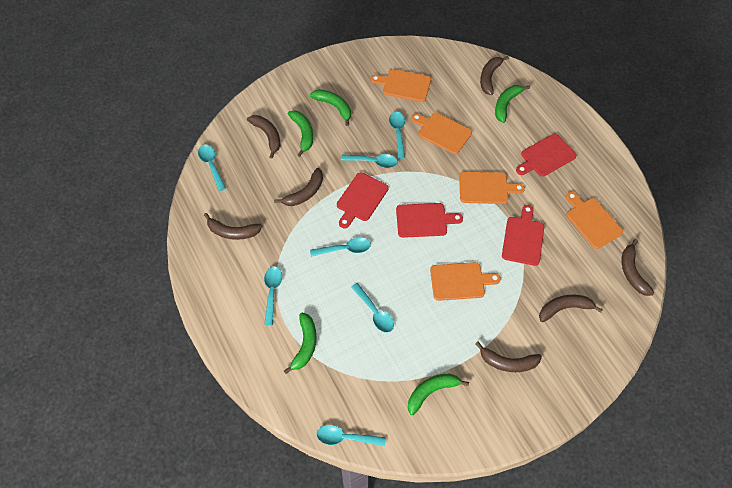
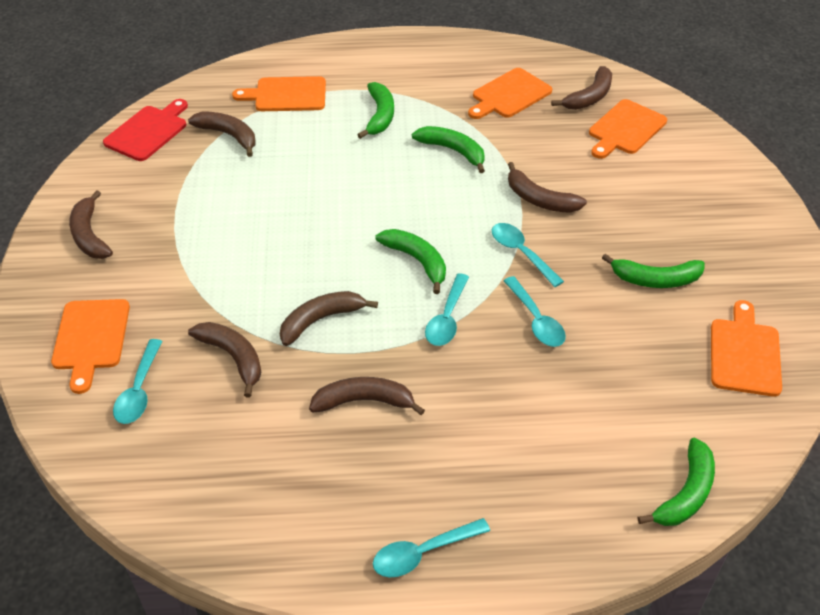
red cutting board: 4 -> 1
turquoise spoon: 7 -> 5

